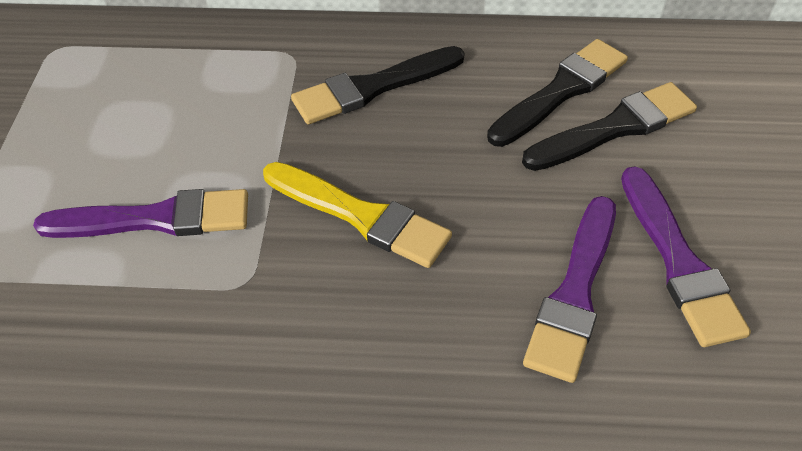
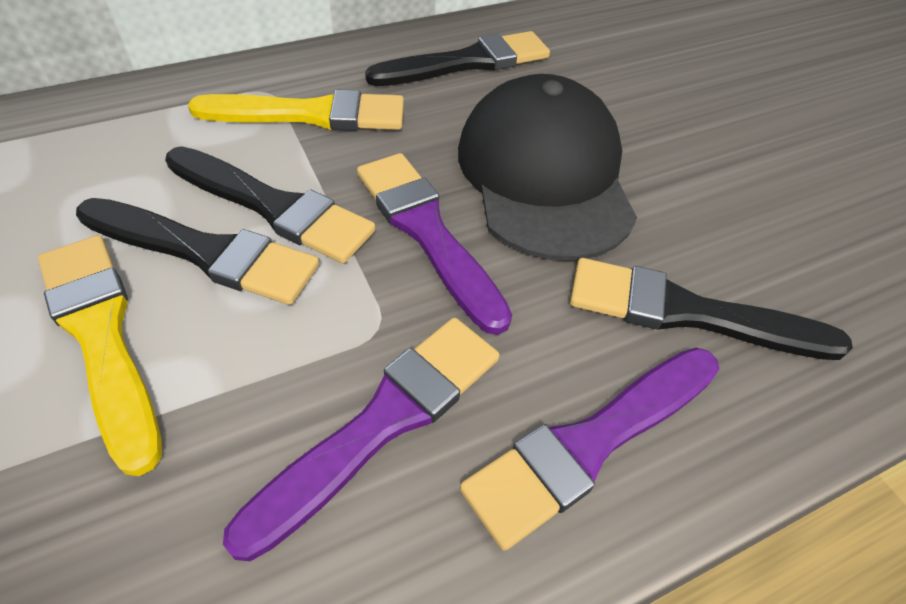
black brush: 3 -> 4
black cap: 0 -> 1
yellow brush: 1 -> 2

